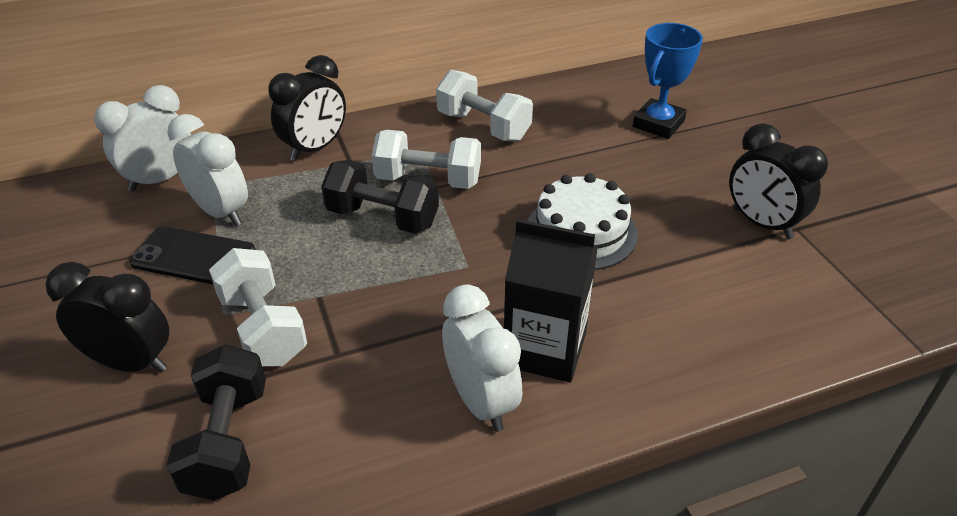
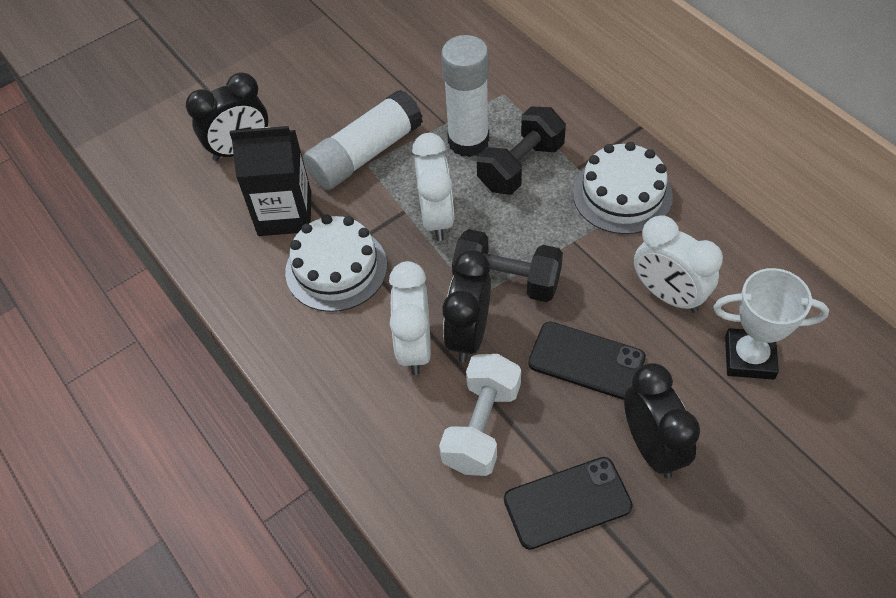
black phone: 1 -> 2
blue trophy: 1 -> 0
white cake: 1 -> 2
white dumbbell: 3 -> 1
white glue stick: 0 -> 2
white trophy: 0 -> 1

